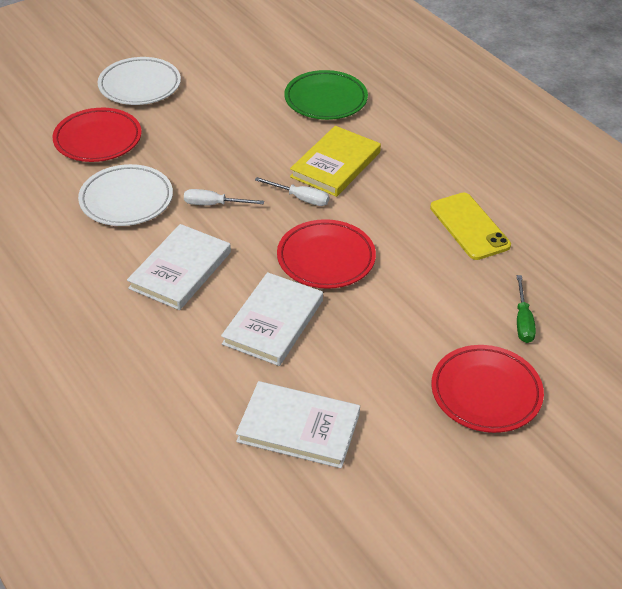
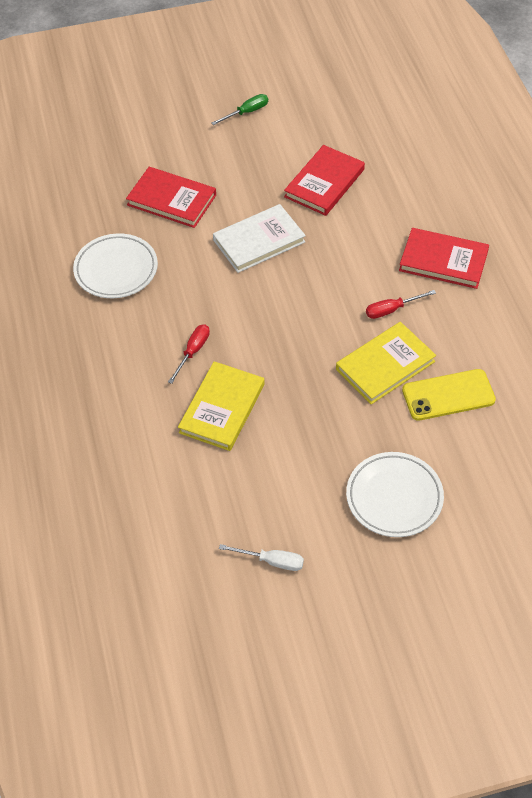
green plate: 1 -> 0
red book: 0 -> 3
red plate: 3 -> 0
red screwdriver: 0 -> 2
white book: 3 -> 1
white screwdriver: 2 -> 1
yellow book: 1 -> 2

